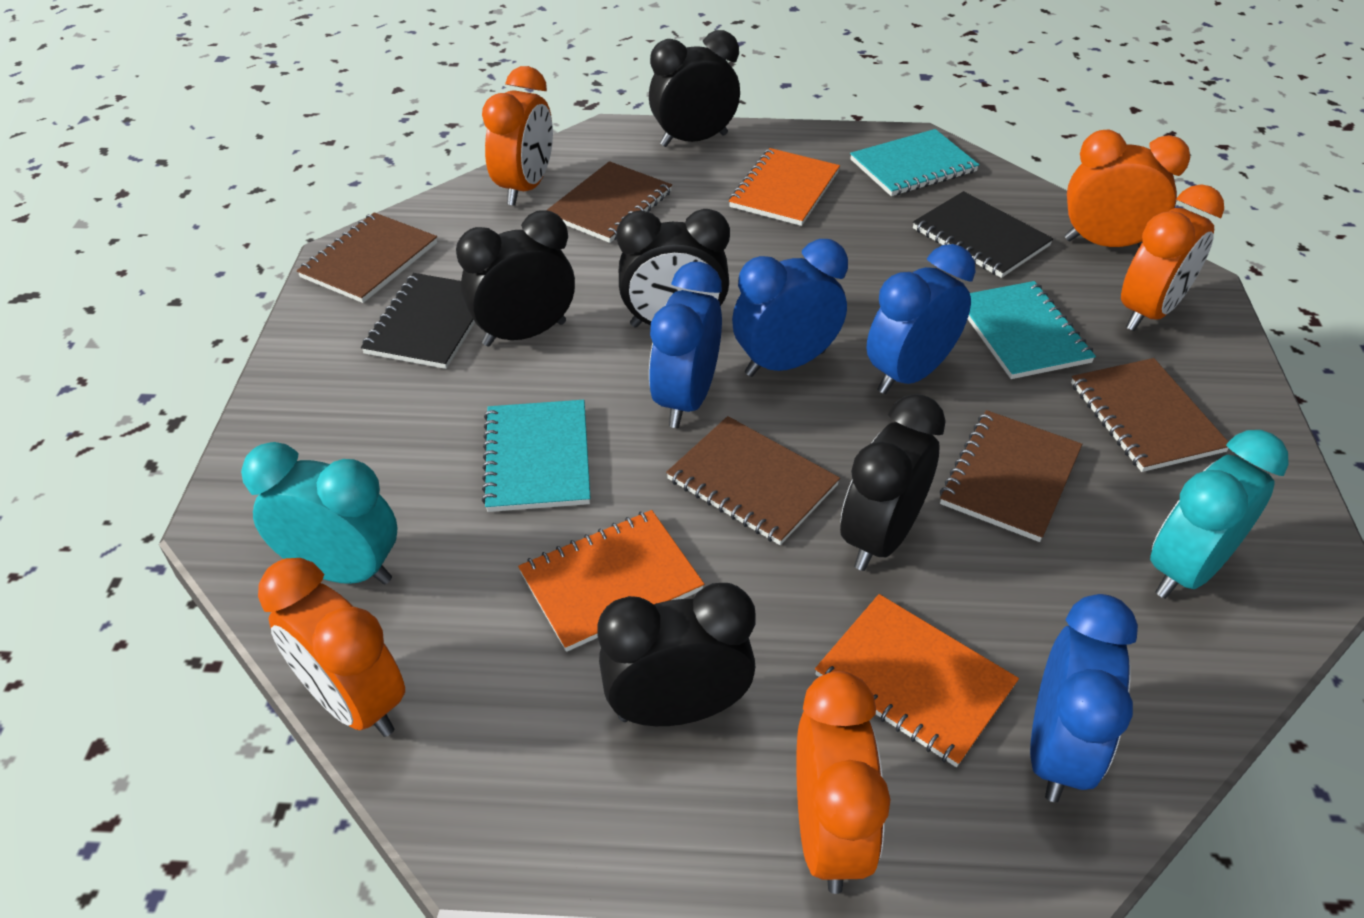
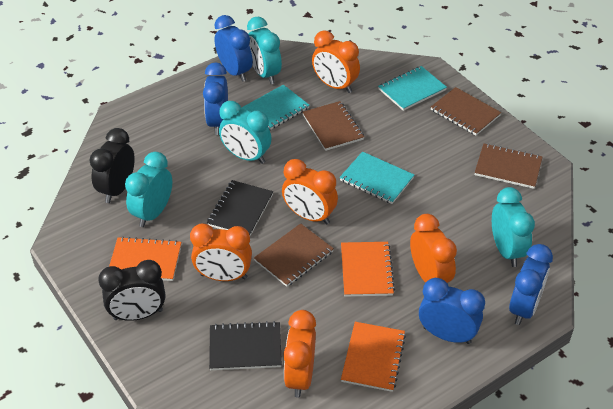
black clock: 5 -> 2
brown notebook: 5 -> 4
turquoise clock: 2 -> 4

